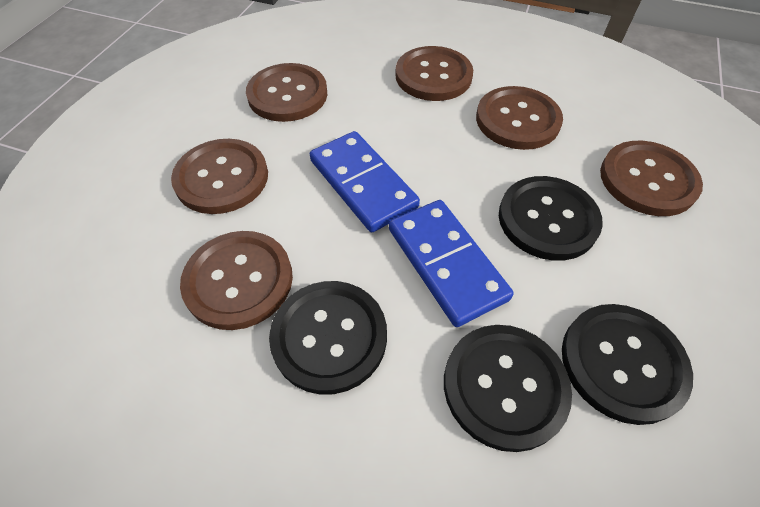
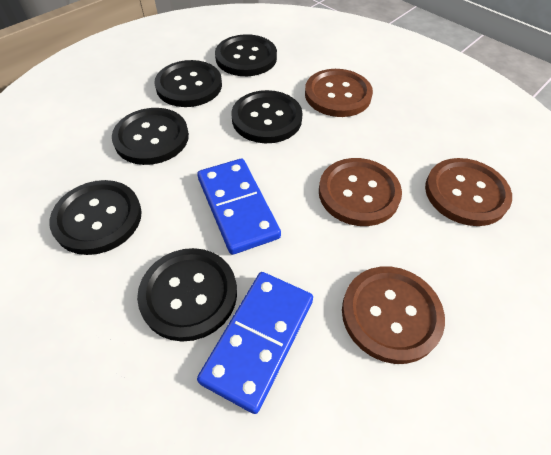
black button: 4 -> 6
brown button: 6 -> 4

